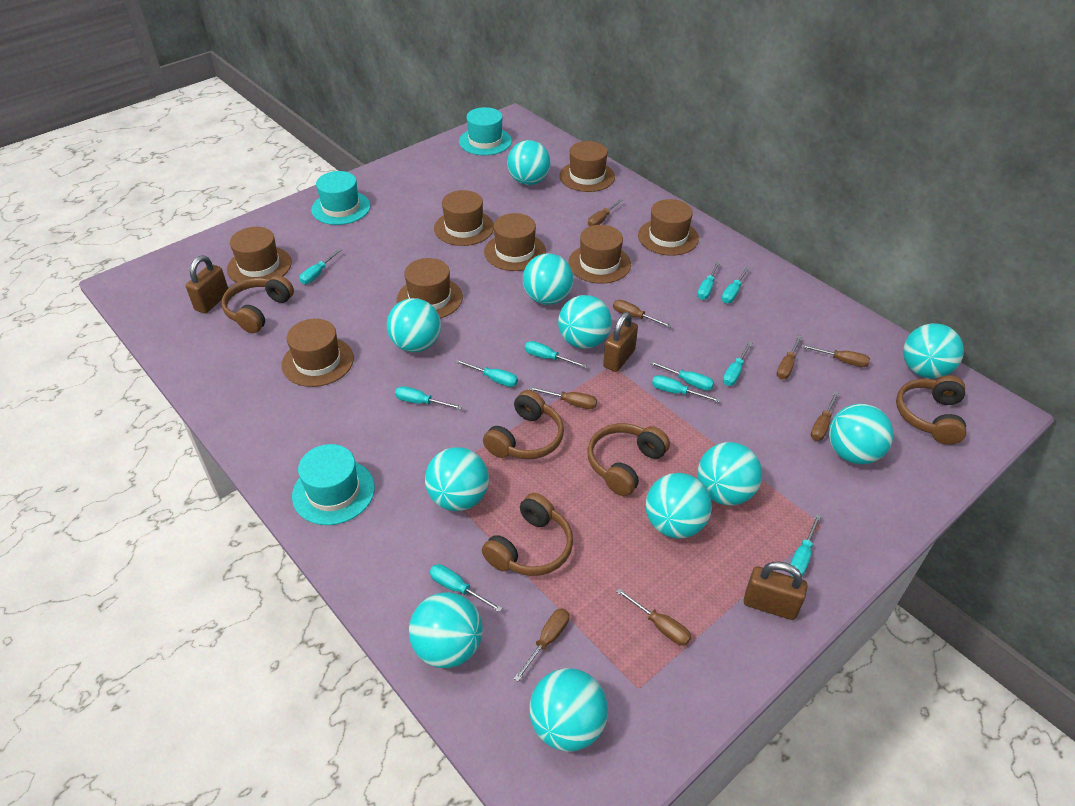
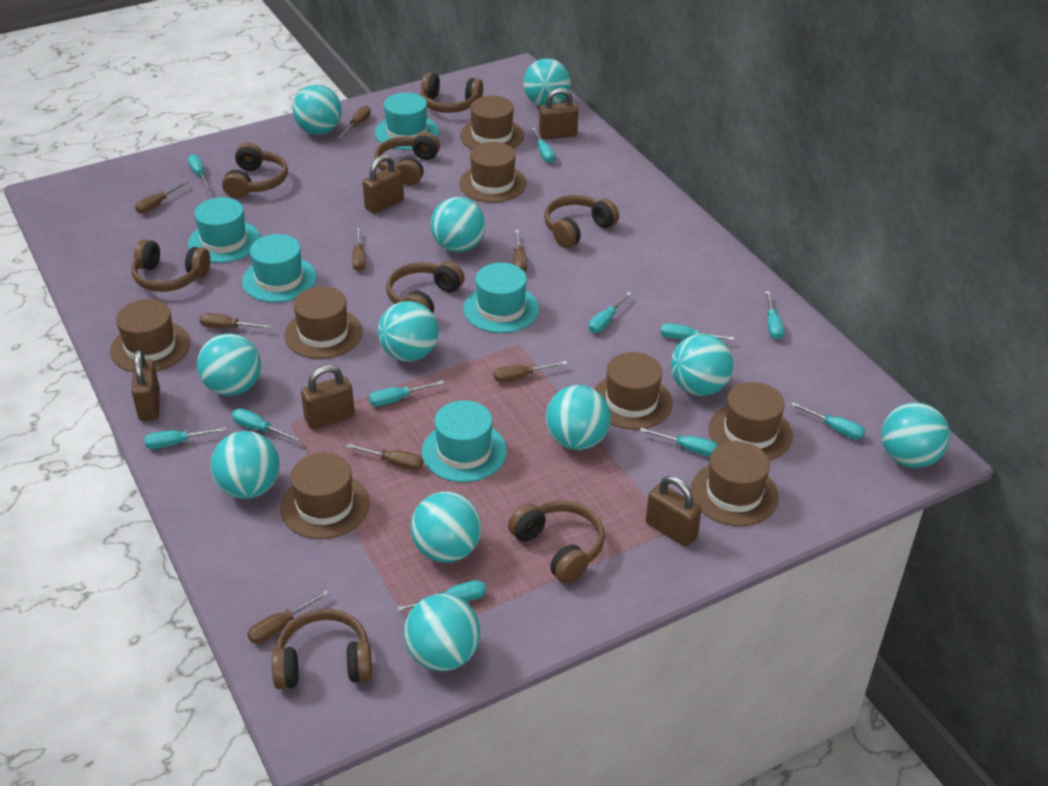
brown headphones: 5 -> 8
brown padlock: 3 -> 5
turquoise hat: 3 -> 5

